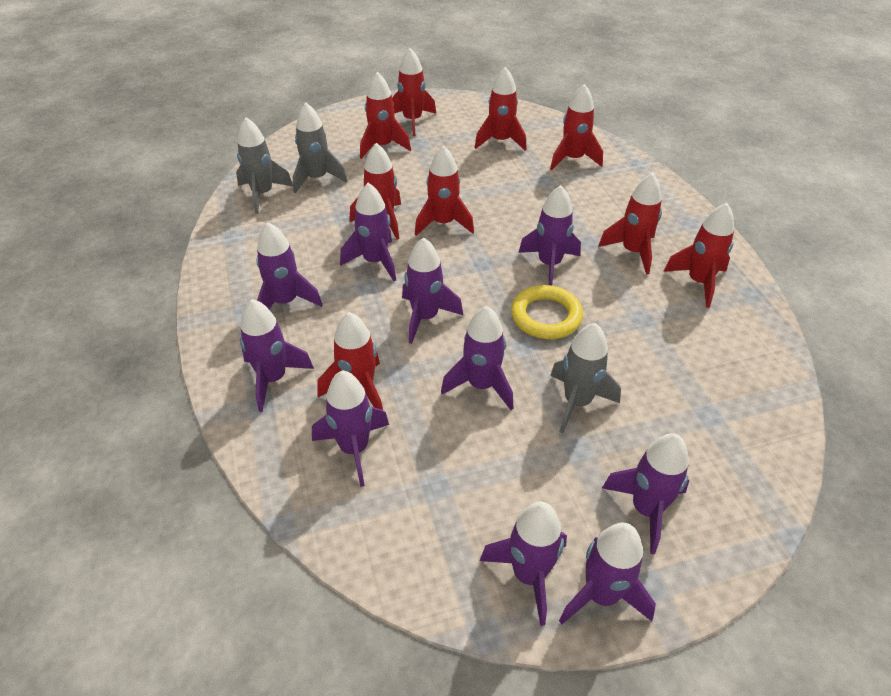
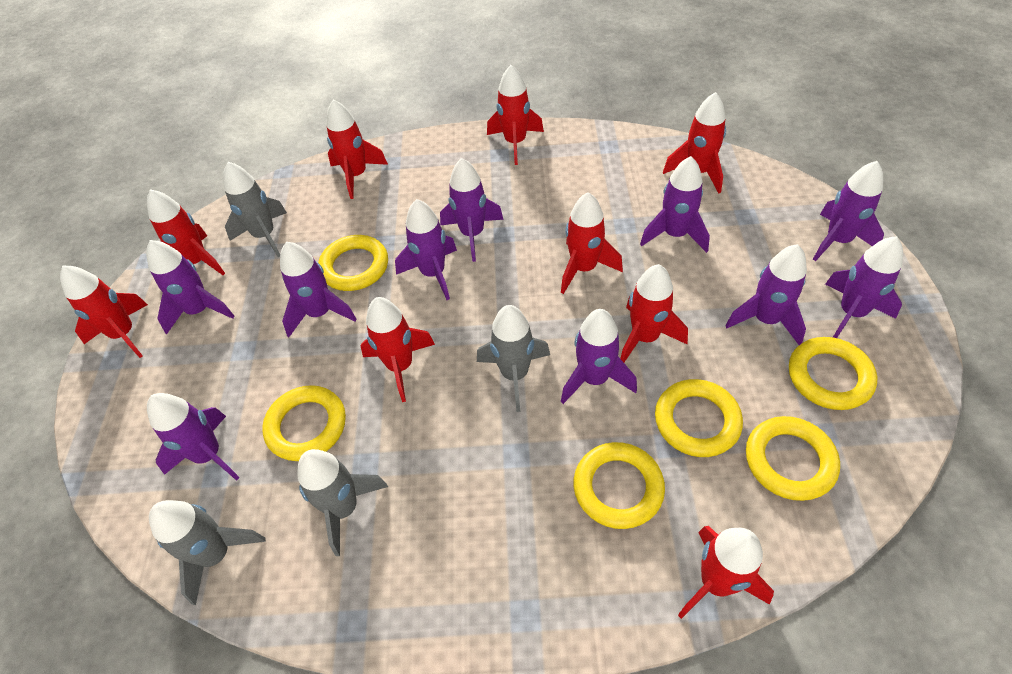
grey rocket: 3 -> 4
yellow ring: 1 -> 6

